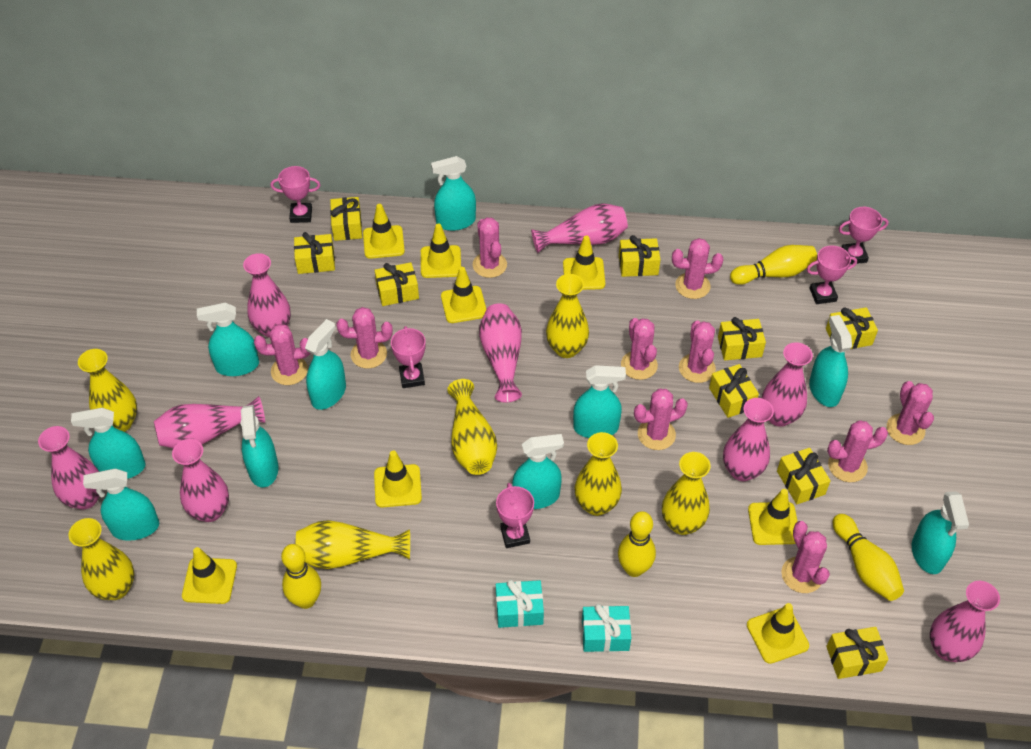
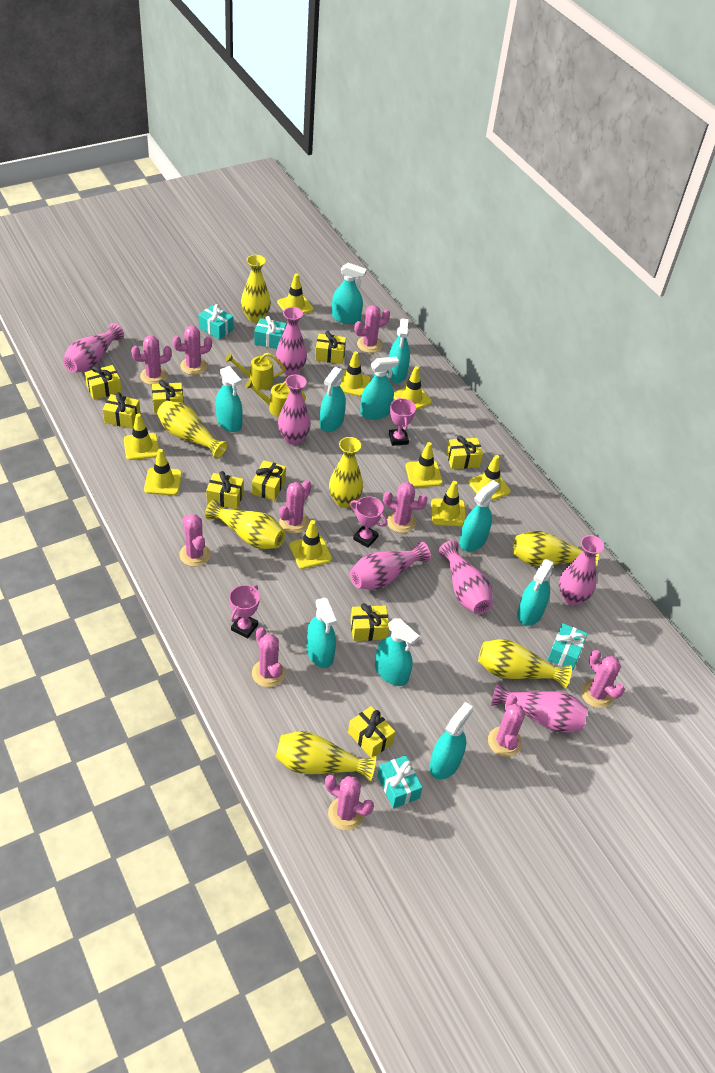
pink trophy: 5 -> 3
pink vase: 9 -> 7
turquoise gift: 2 -> 4
yellow bowling pin: 4 -> 0
yellow traffic cone: 8 -> 9
yellow watering can: 0 -> 2

